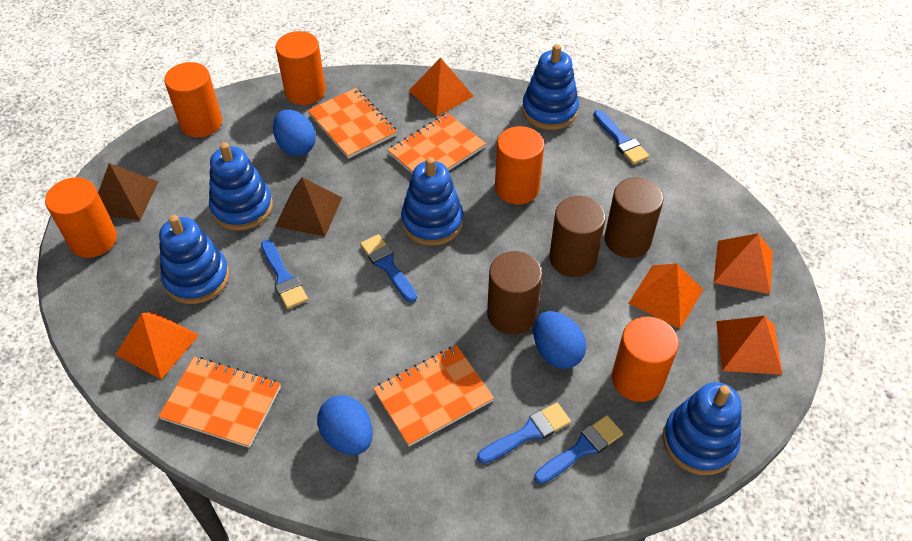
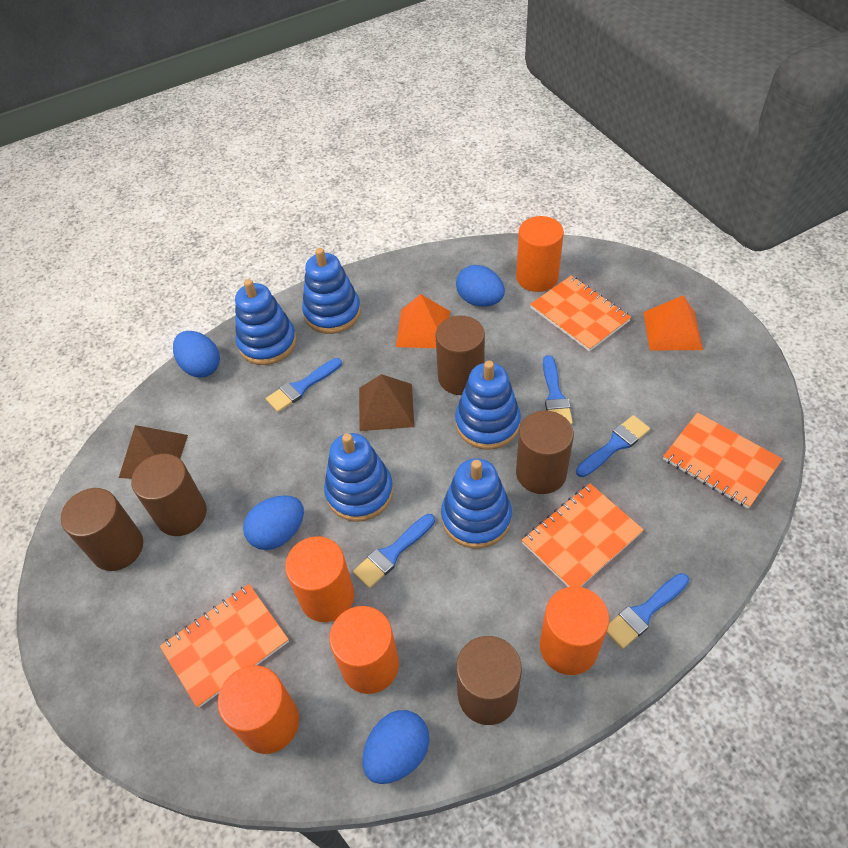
blue egg: 3 -> 4
brown cylinder: 3 -> 5
orange pyramid: 5 -> 2

